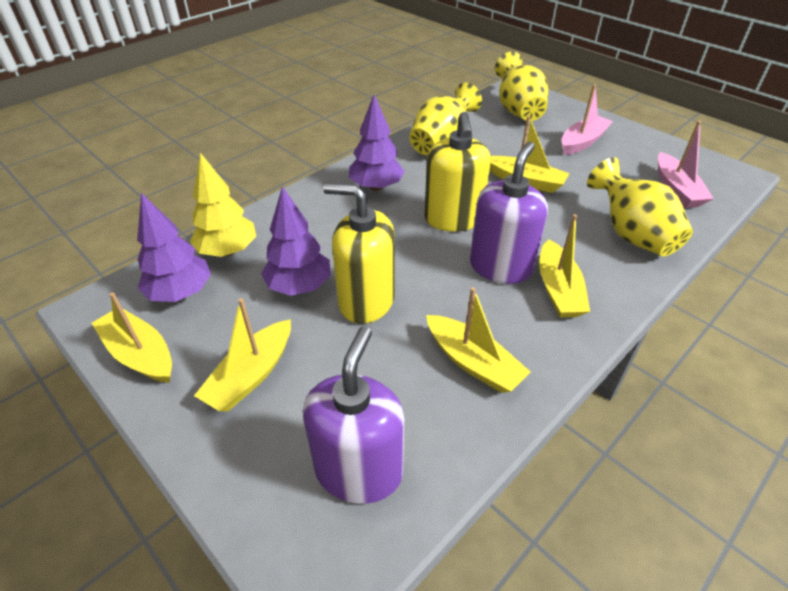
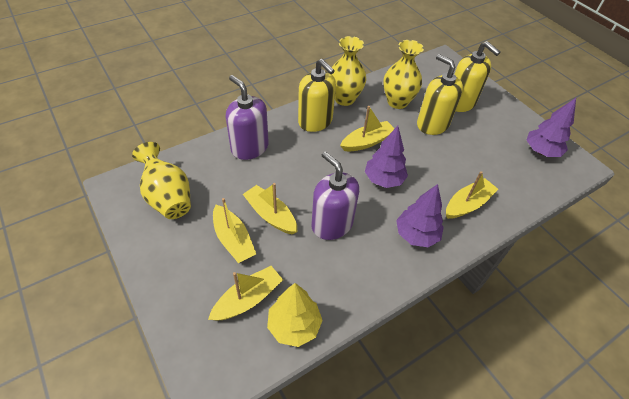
pink boat: 2 -> 0
yellow soap dispenser: 2 -> 3

